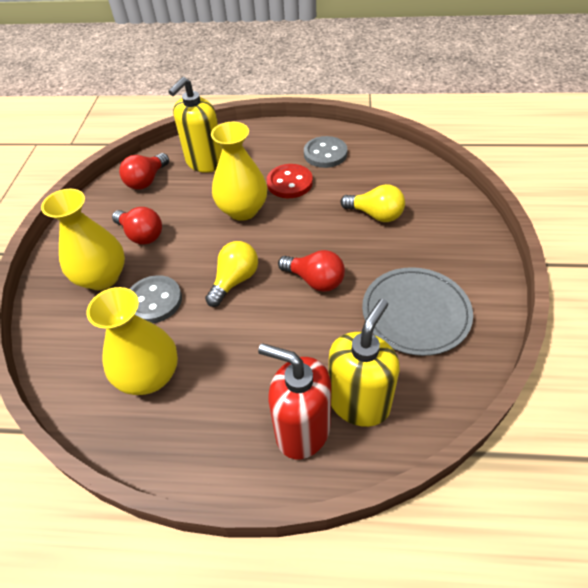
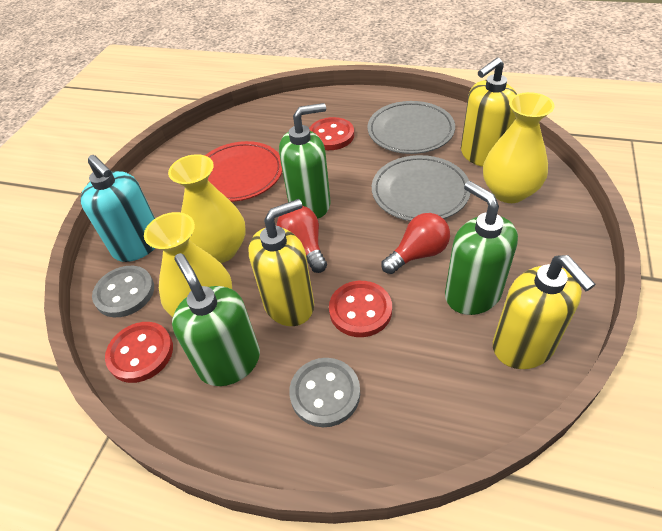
green soap dispenser: 0 -> 3
grey plate: 1 -> 2
red button: 1 -> 3
red light bulb: 3 -> 2
red plate: 0 -> 1
red soap dispenser: 1 -> 0
turquoise soap dispenser: 0 -> 1
yellow light bulb: 2 -> 0
yellow soap dispenser: 2 -> 3

